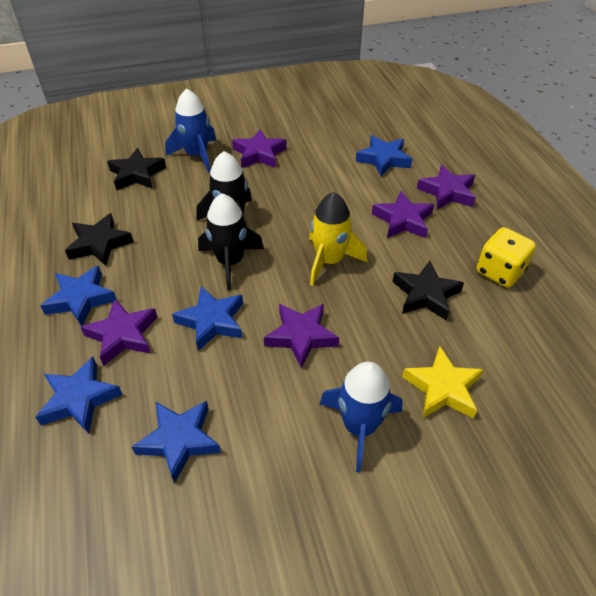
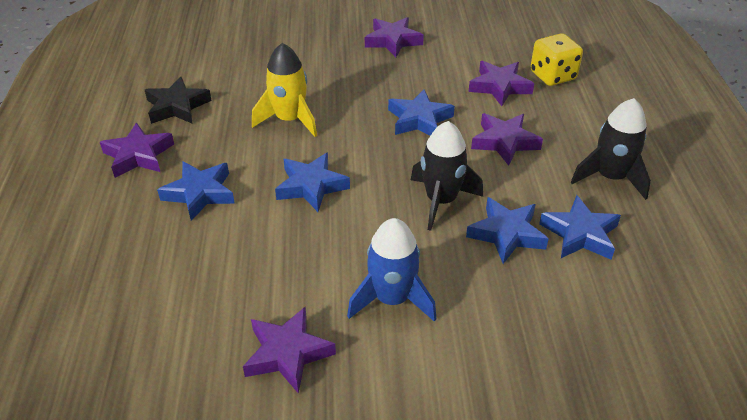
black star: 3 -> 1
blue rocket: 2 -> 1
yellow star: 1 -> 0

